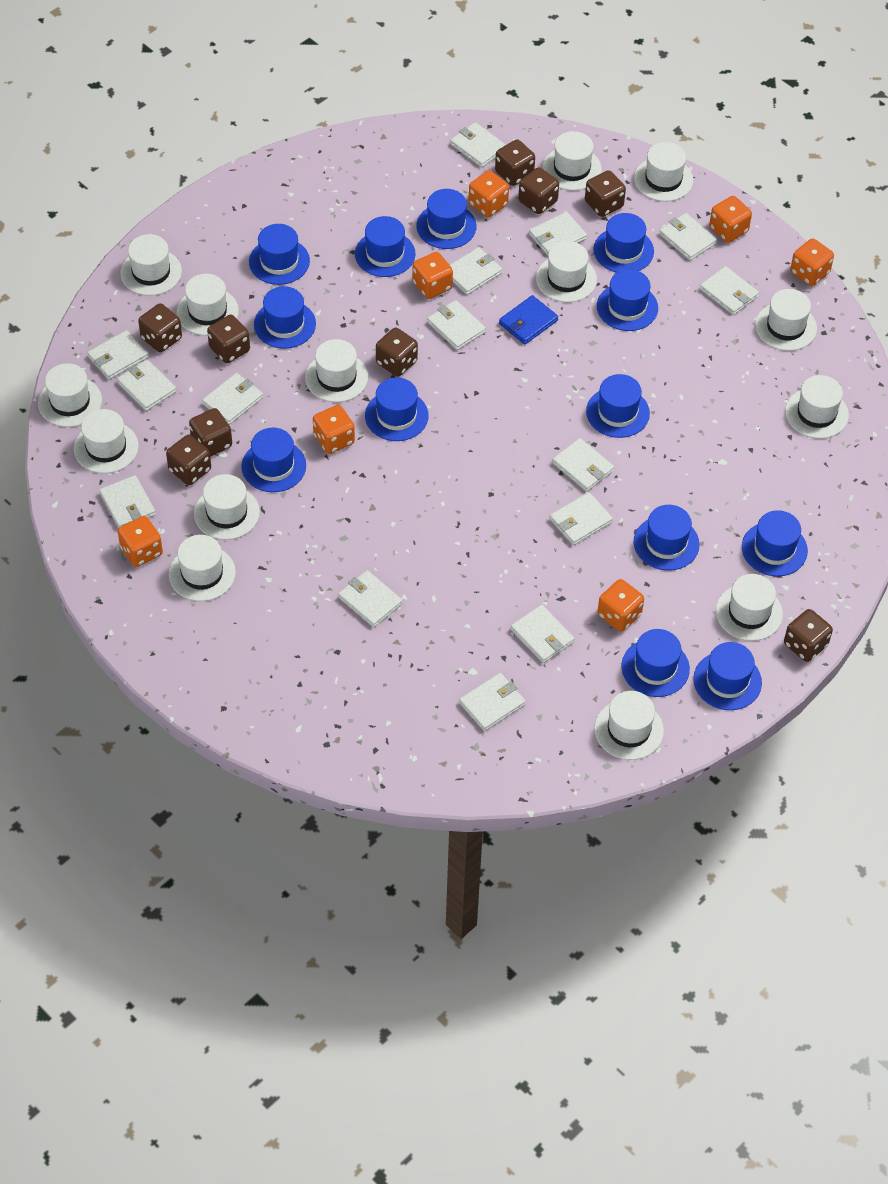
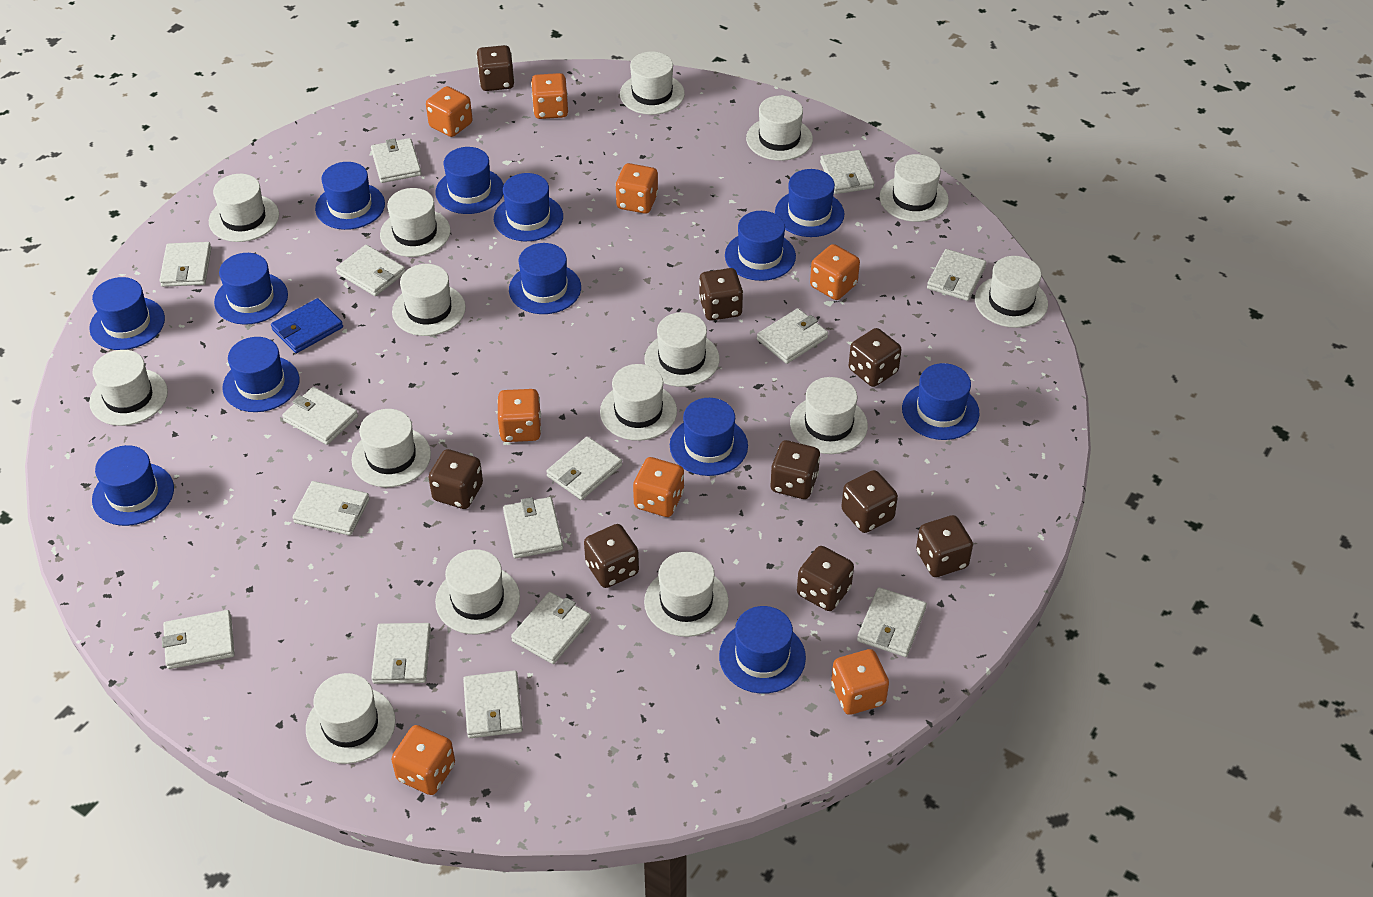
orange dice: 7 -> 8
white hat: 14 -> 15

